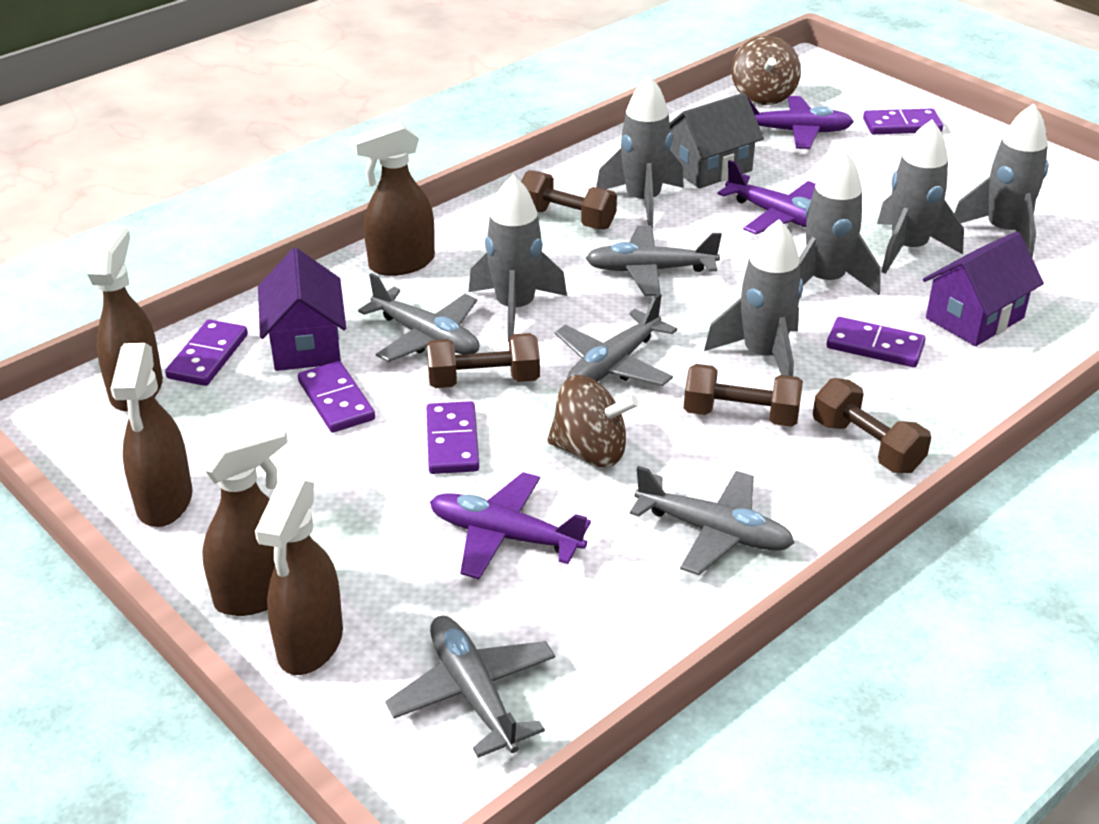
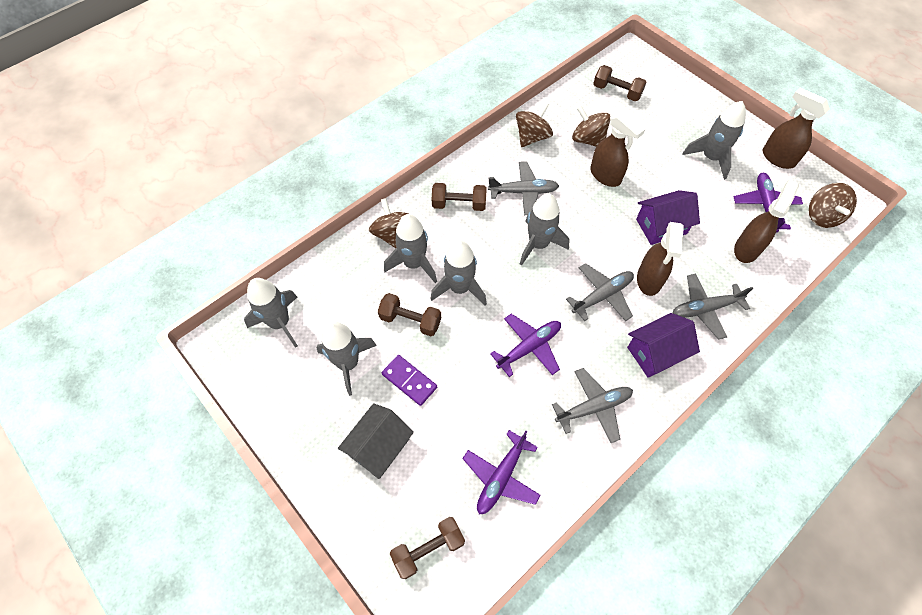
brown spinning top: 2 -> 4
brown spray bottle: 5 -> 4
grey plane: 5 -> 4
purple domino: 5 -> 1

